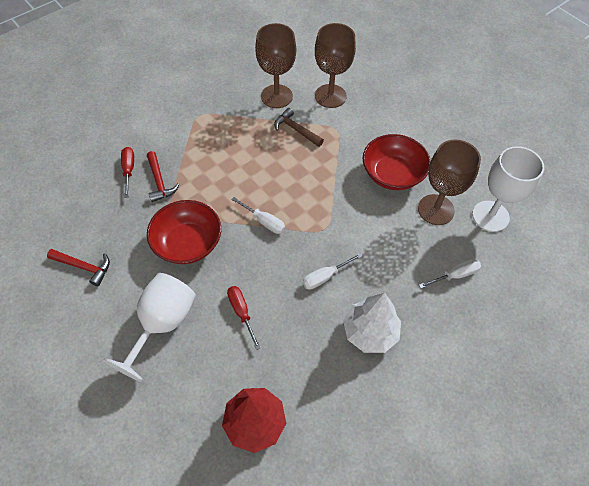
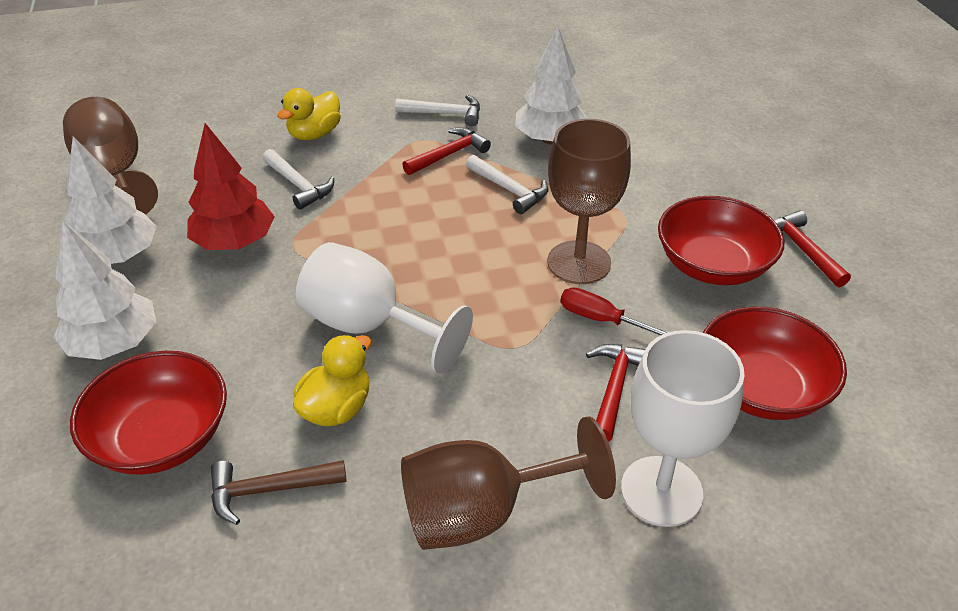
red bowl: 2 -> 3
red hammer: 2 -> 3
red screwdriver: 2 -> 1
white hammer: 0 -> 3
white screwdriver: 3 -> 0
white tree: 1 -> 3
yellow duck: 0 -> 2

